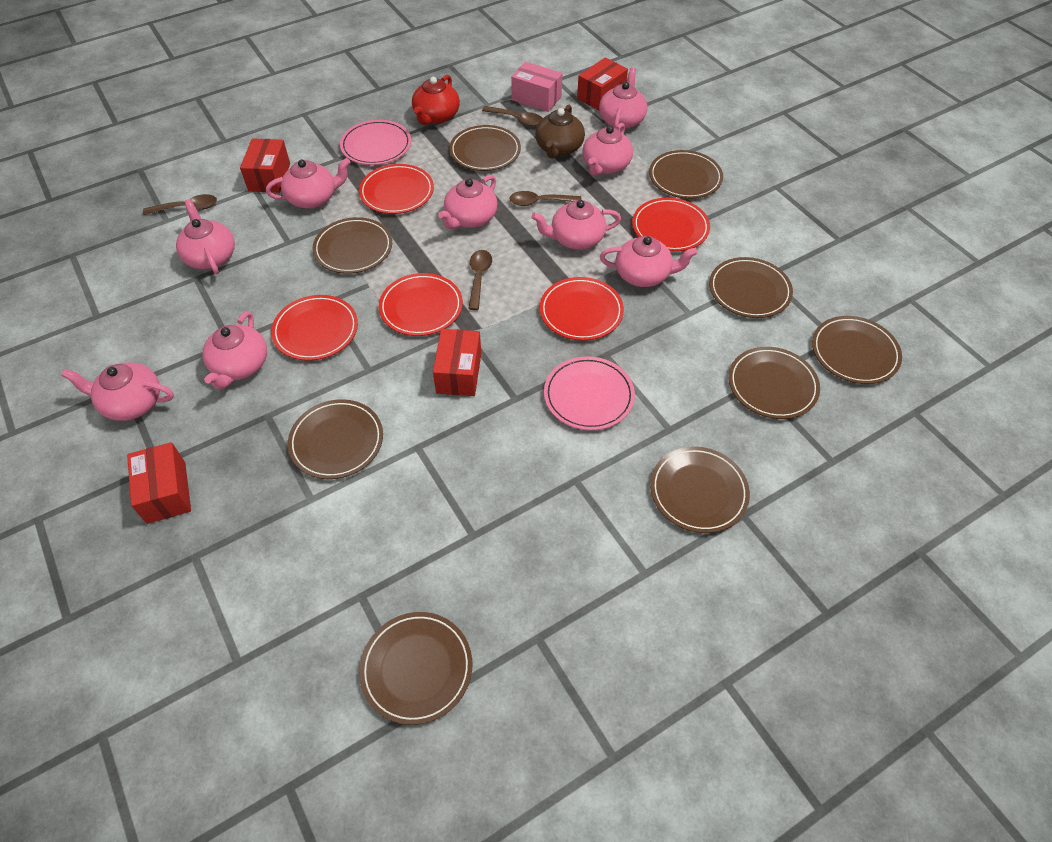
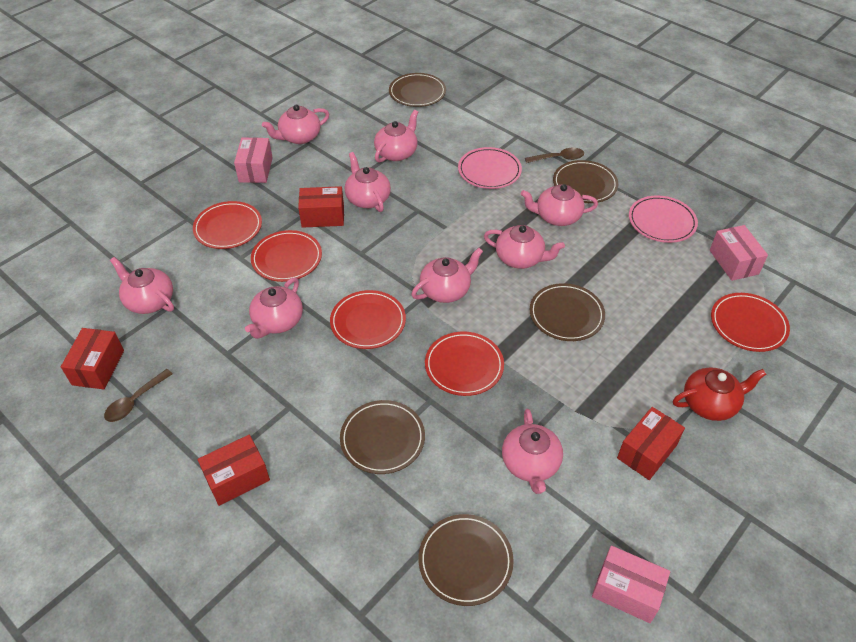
brown plate: 9 -> 5
brown spoon: 4 -> 2
brown teapot: 1 -> 0
pink box: 1 -> 3

